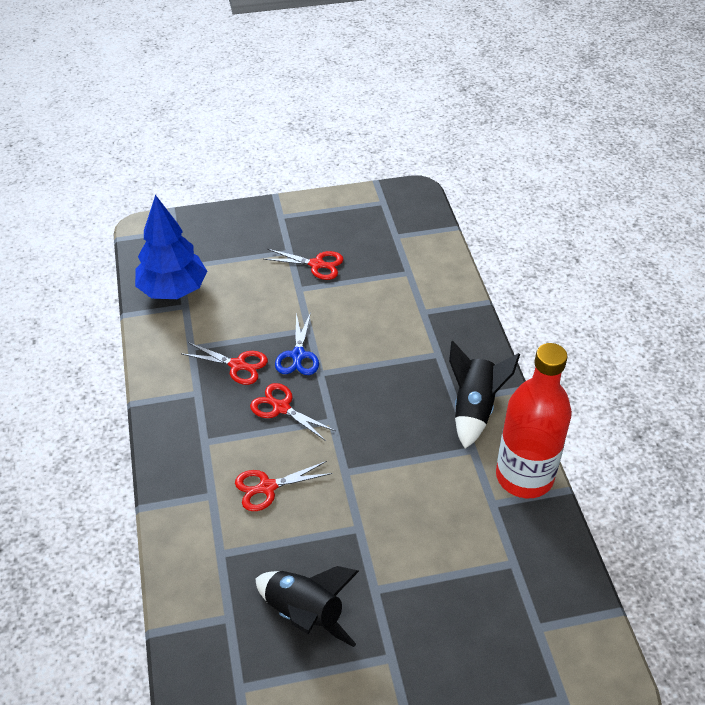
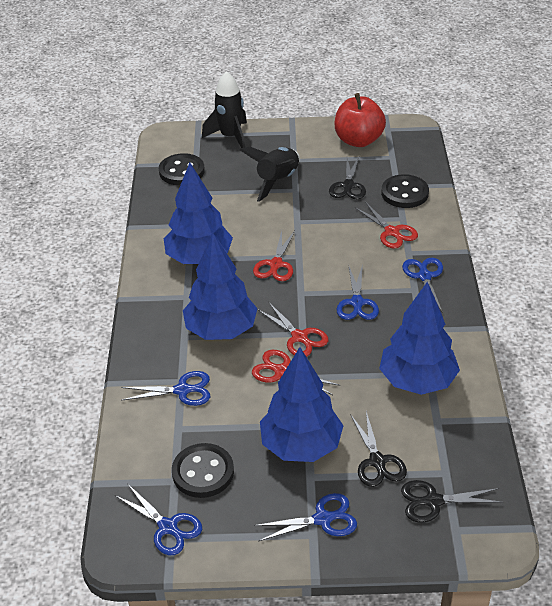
black button: 0 -> 3
black scissors: 0 -> 3
blue scissors: 1 -> 5
blue tree: 1 -> 4
red apple: 0 -> 1
red bottle: 1 -> 0

